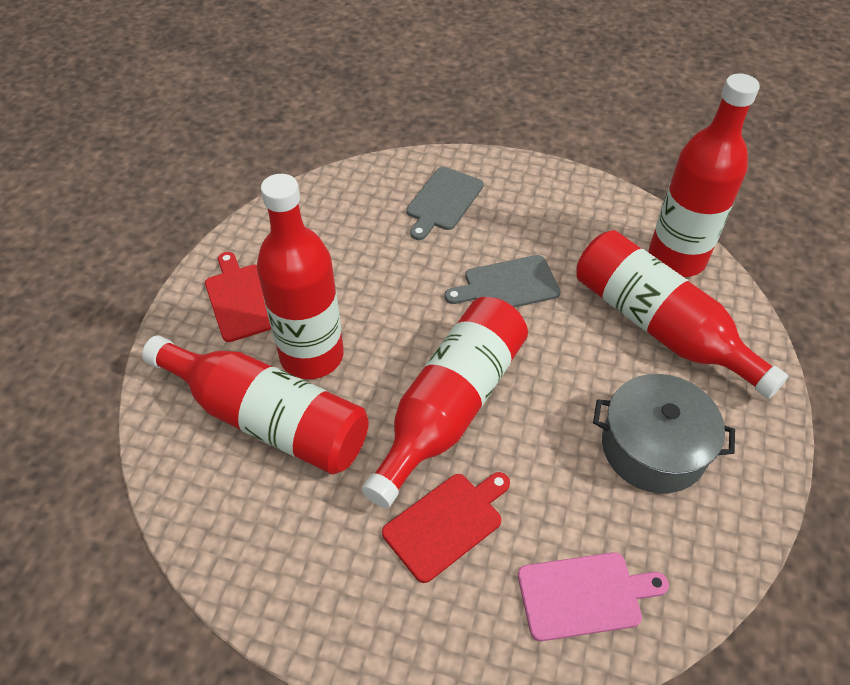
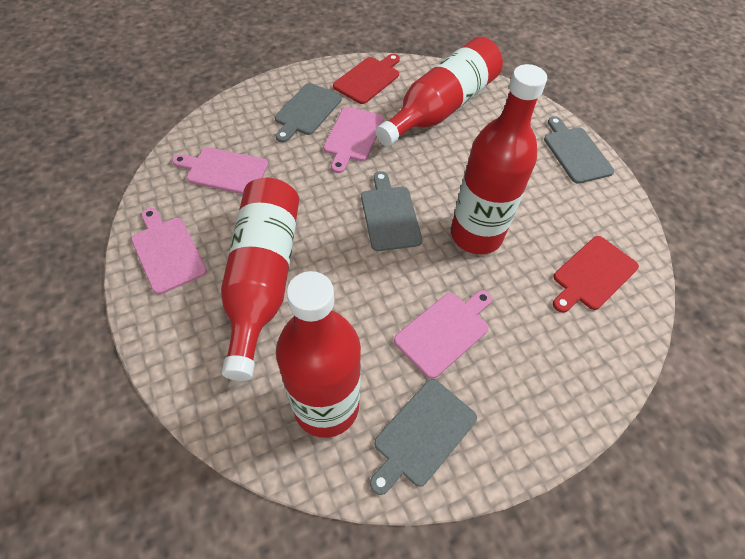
grey cutting board: 2 -> 4
grey pot: 1 -> 0
pink cutting board: 1 -> 4
red bottle: 5 -> 4

